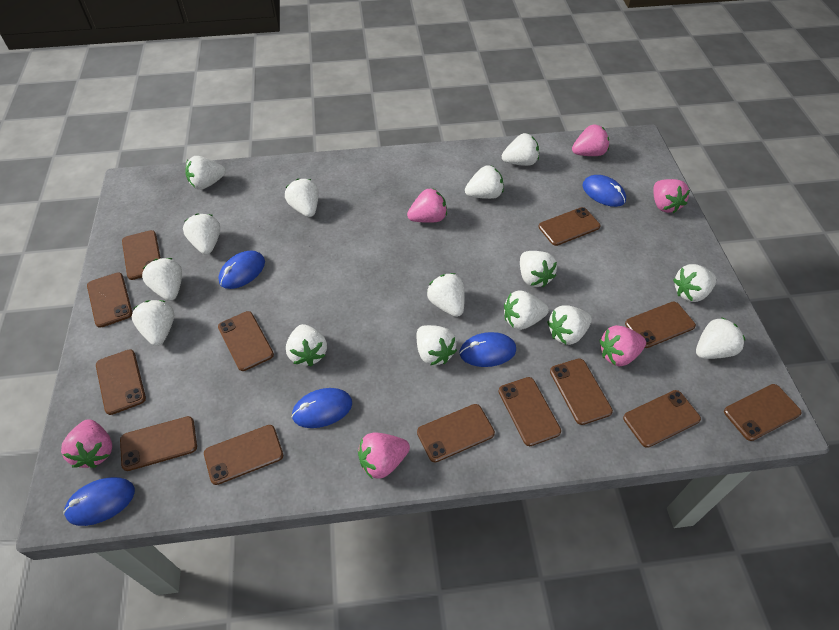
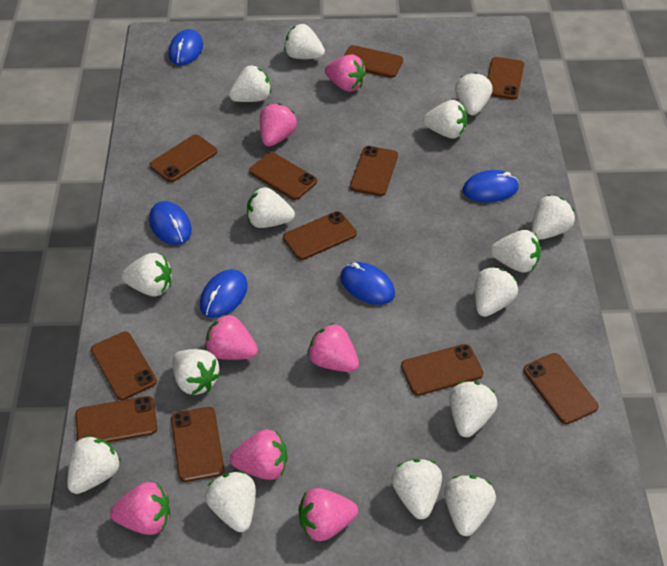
brown phone: 13 -> 11
pink strawberry: 6 -> 7

